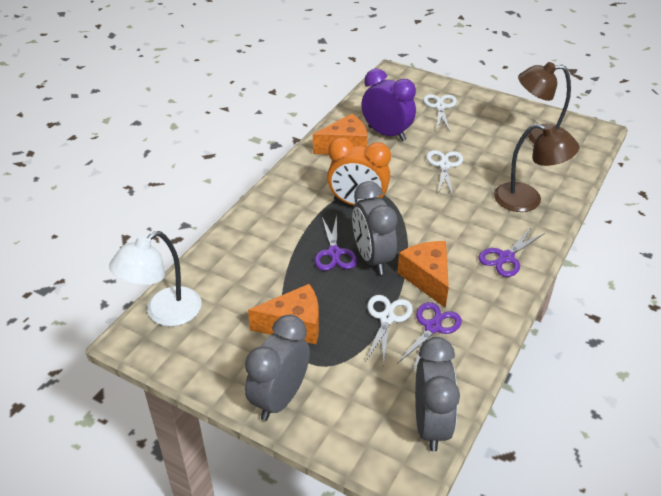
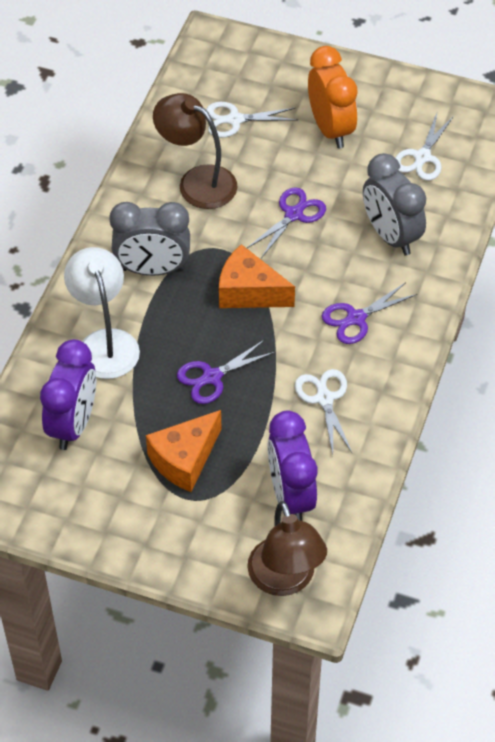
grey clock: 3 -> 2
orange cheese: 3 -> 2
purple clock: 1 -> 2

